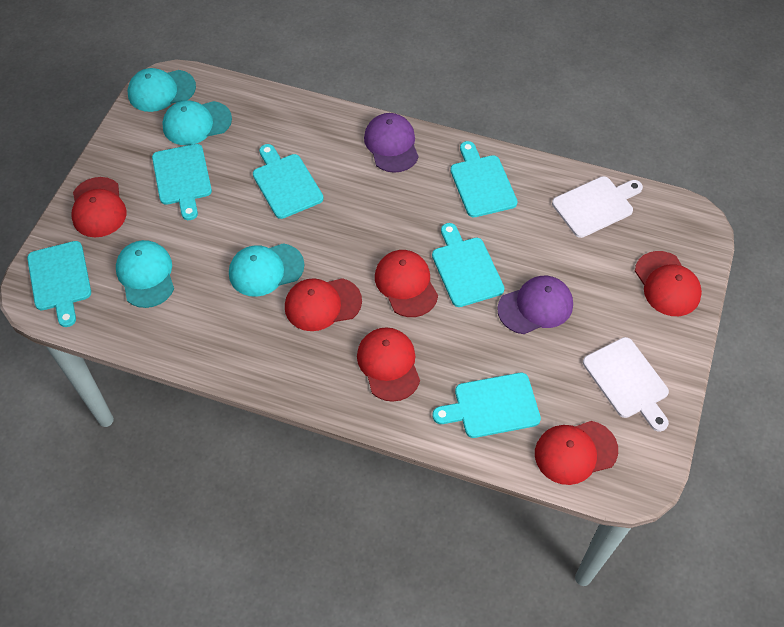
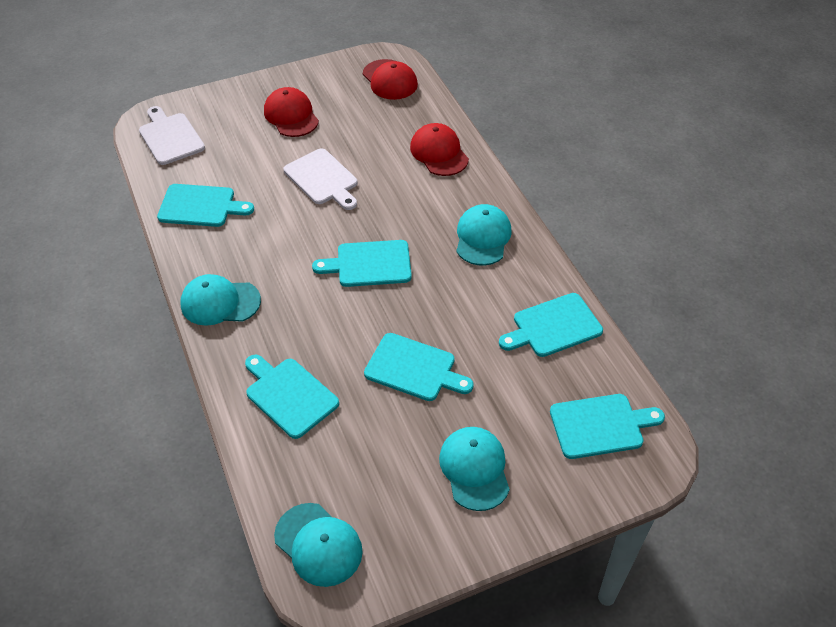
purple cap: 2 -> 0
red cap: 6 -> 3

